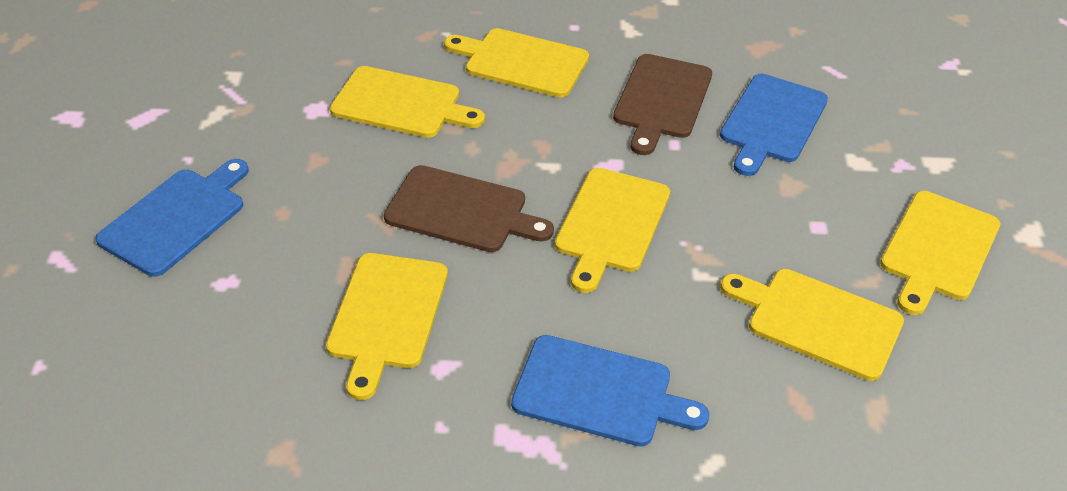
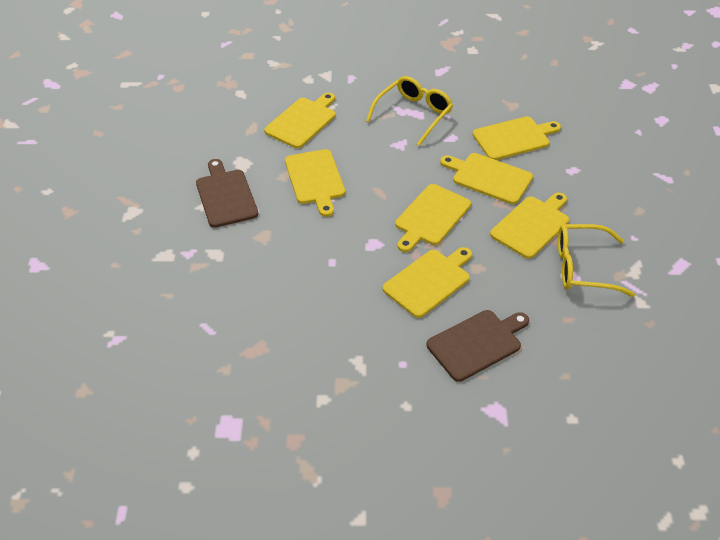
blue cutting board: 3 -> 0
yellow cutting board: 6 -> 7
yellow glasses: 0 -> 2

